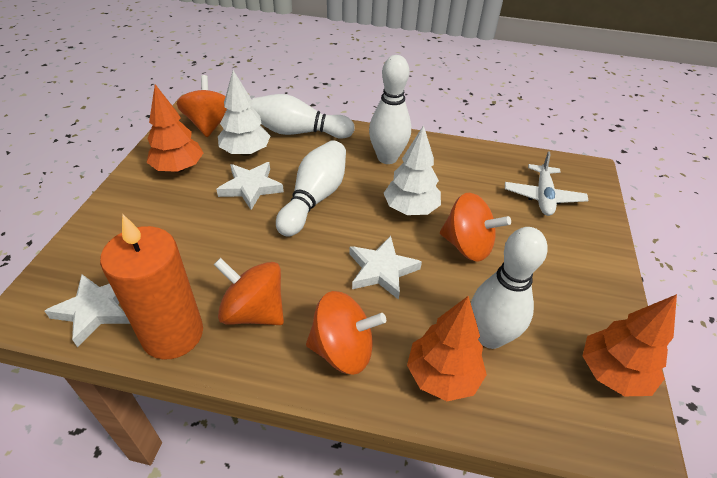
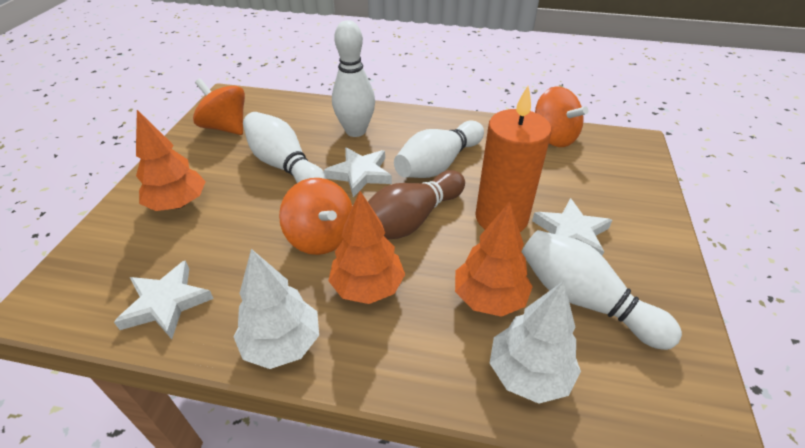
brown bowling pin: 0 -> 1
orange spinning top: 4 -> 3
white plane: 1 -> 0

